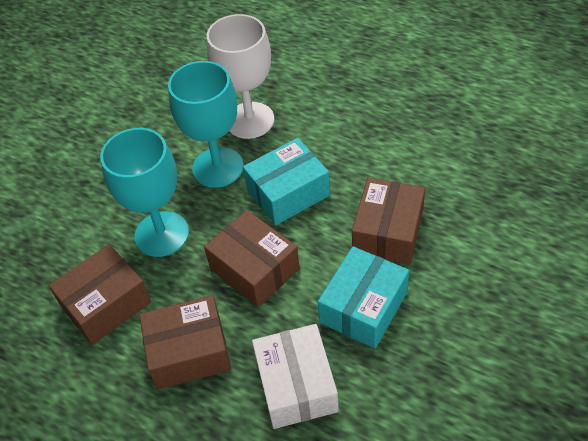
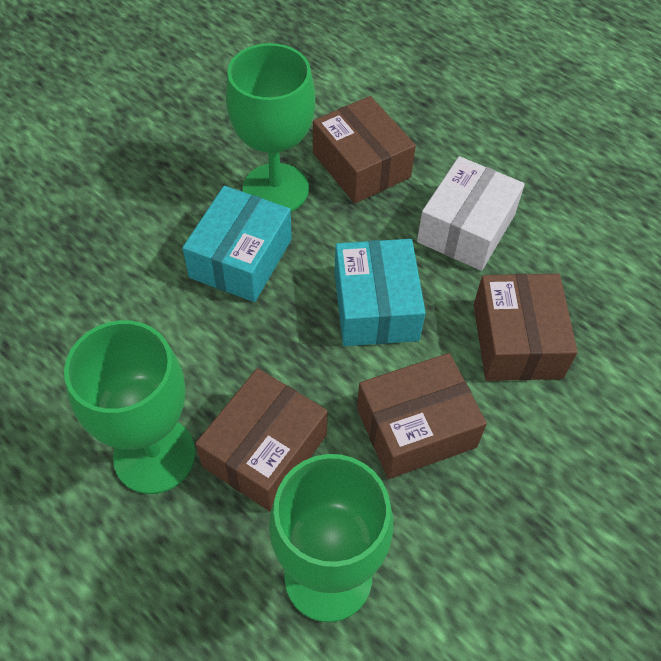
green goblet: 0 -> 3
turquoise goblet: 2 -> 0
white goblet: 1 -> 0

